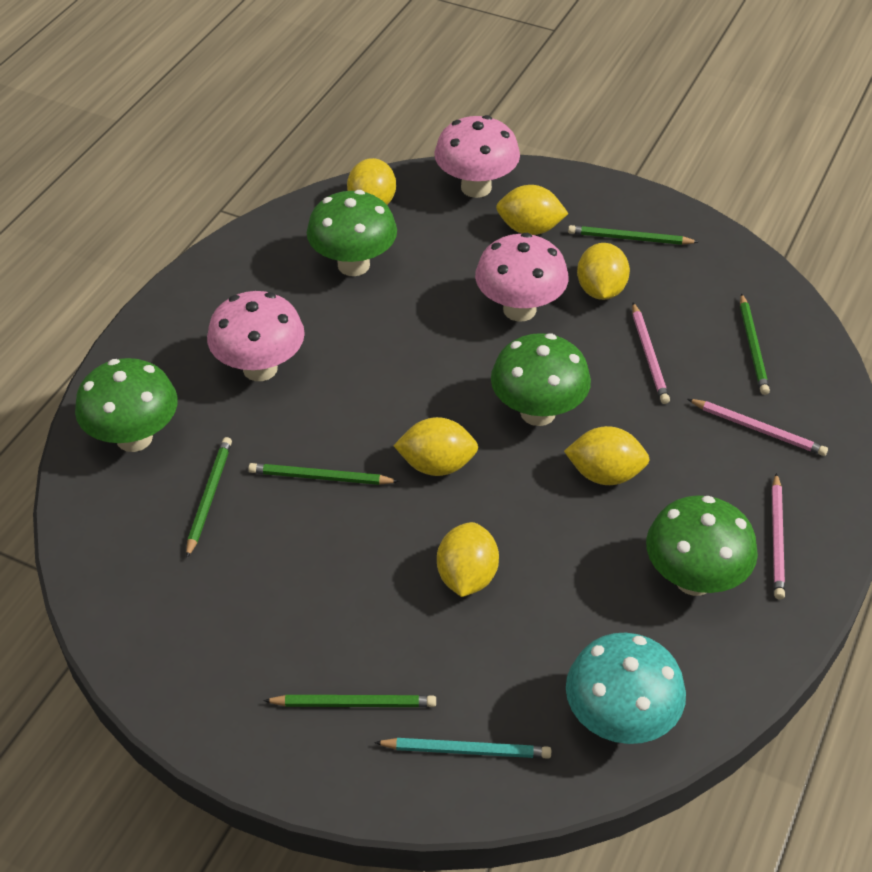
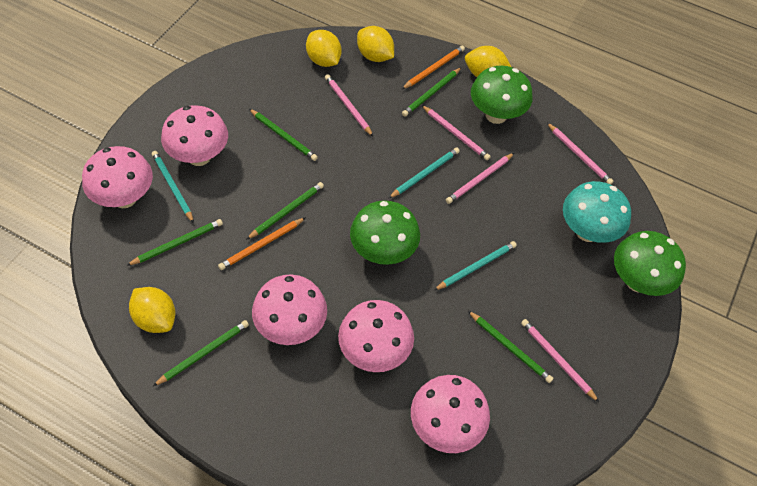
green mushroom: 4 -> 3
green pencil: 5 -> 6
orange pencil: 0 -> 2
pink mushroom: 3 -> 5
pink pencil: 3 -> 5
turquoise pencil: 1 -> 3
yellow lemon: 6 -> 4

